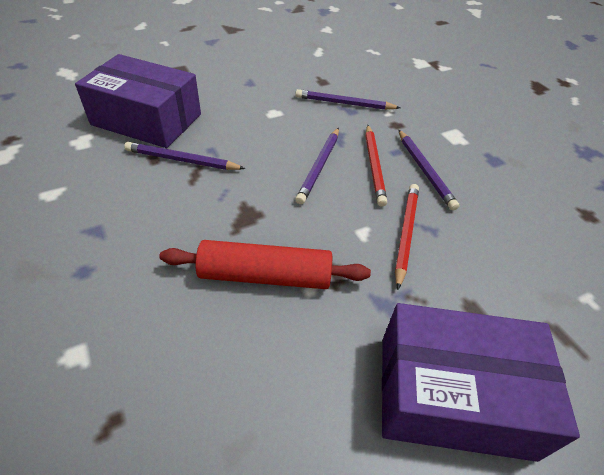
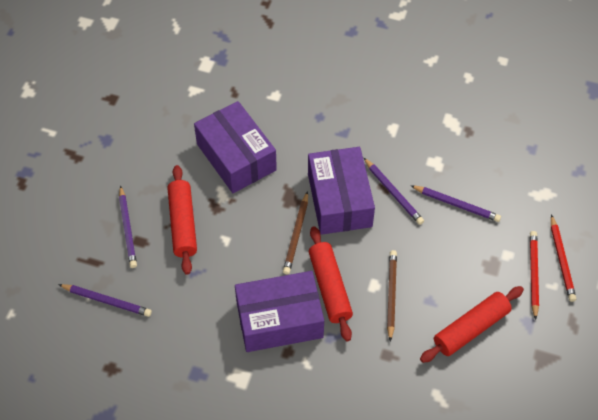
brown pencil: 0 -> 2
purple box: 2 -> 3
red rolling pin: 1 -> 3

